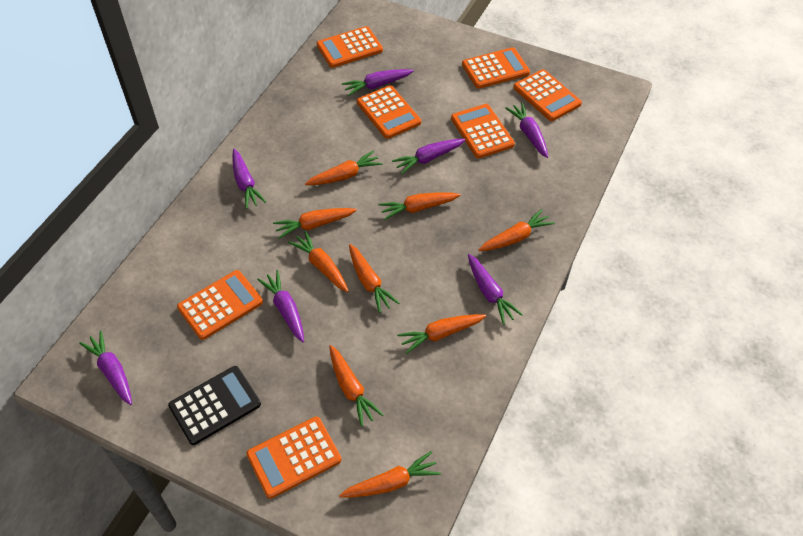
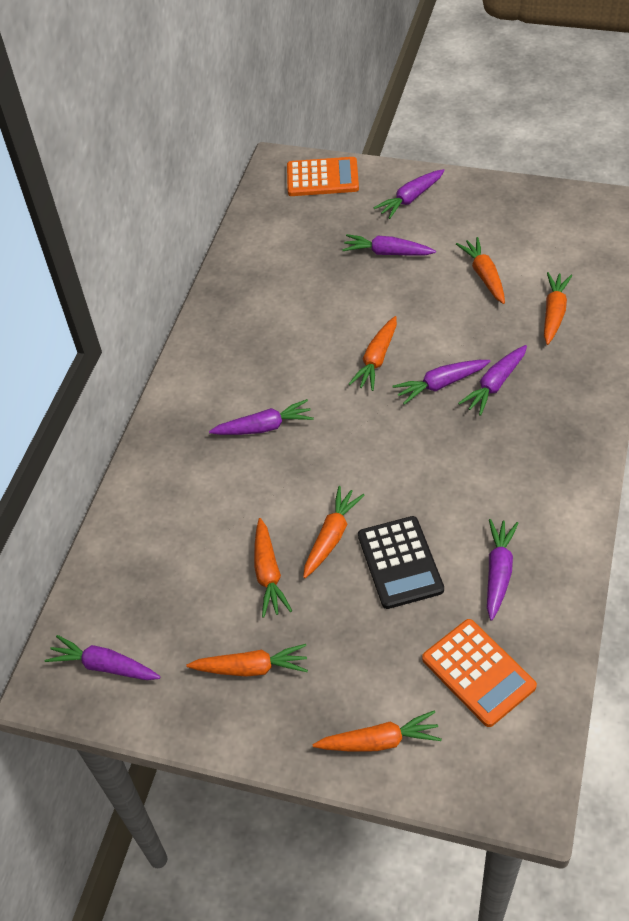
orange calculator: 7 -> 2
orange carrot: 9 -> 7

